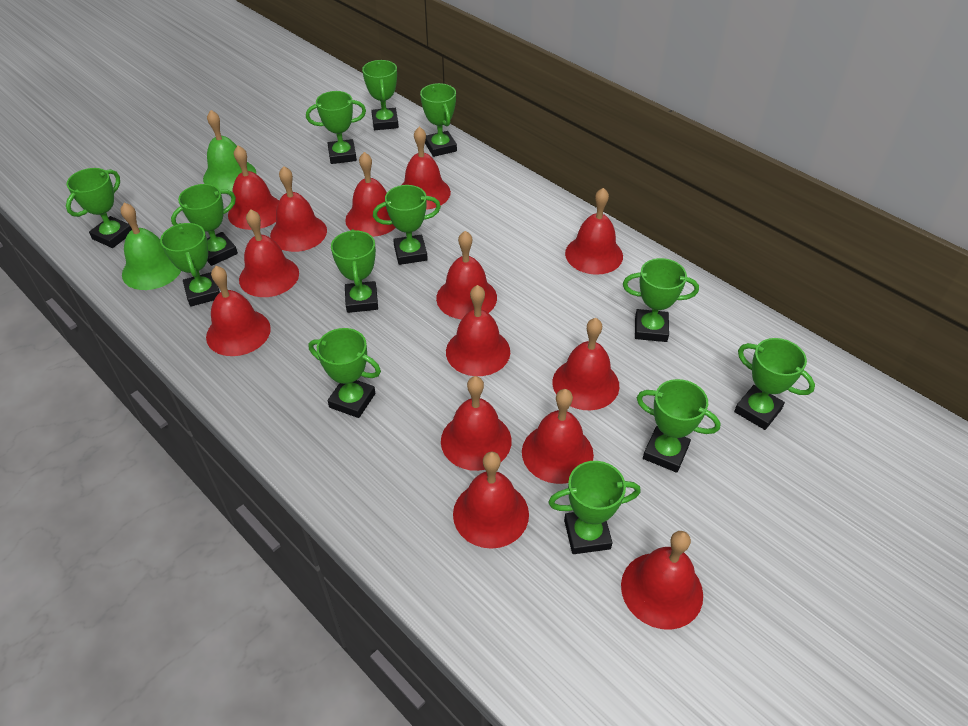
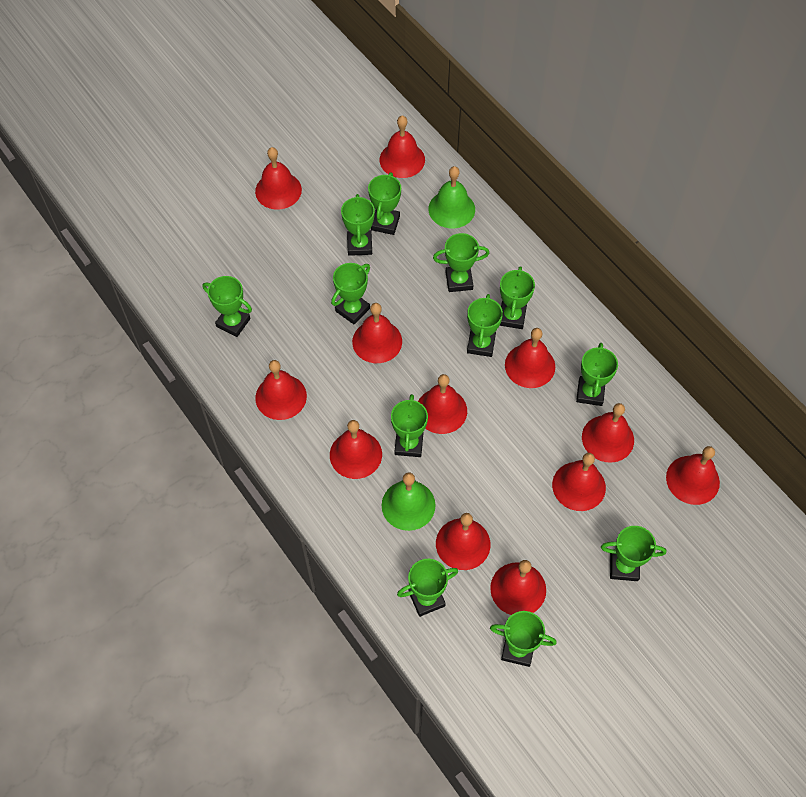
green trophy: 13 -> 12
red bell: 14 -> 12

